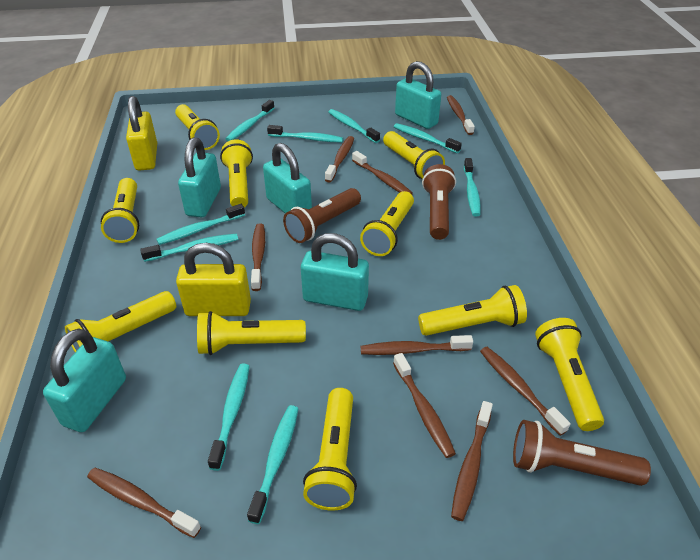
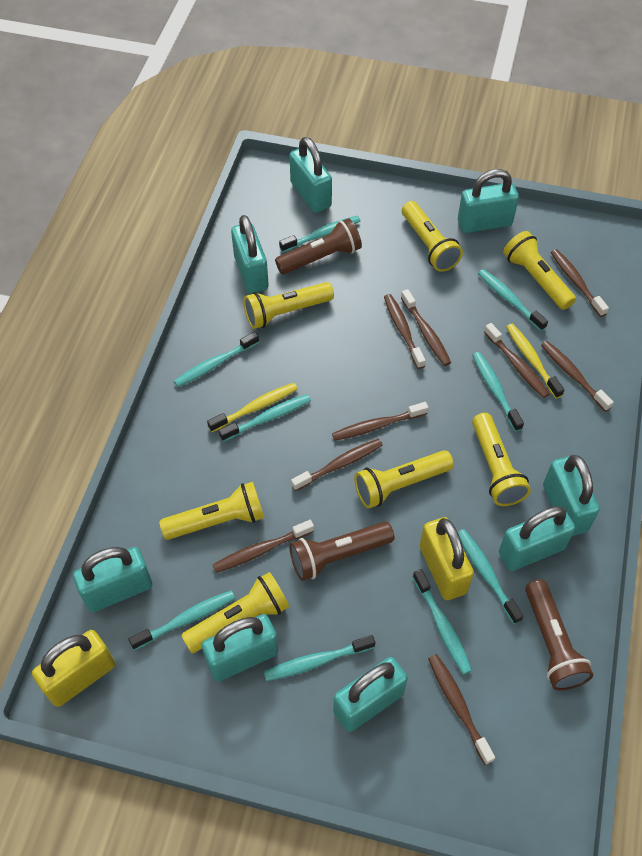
turquoise padlock: 5 -> 8
yellow flashlight: 10 -> 7
yellow toothbrush: 0 -> 2

